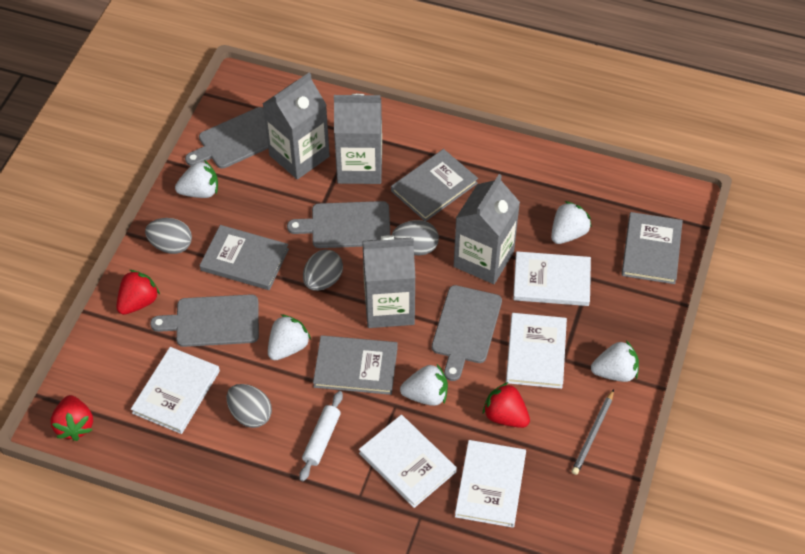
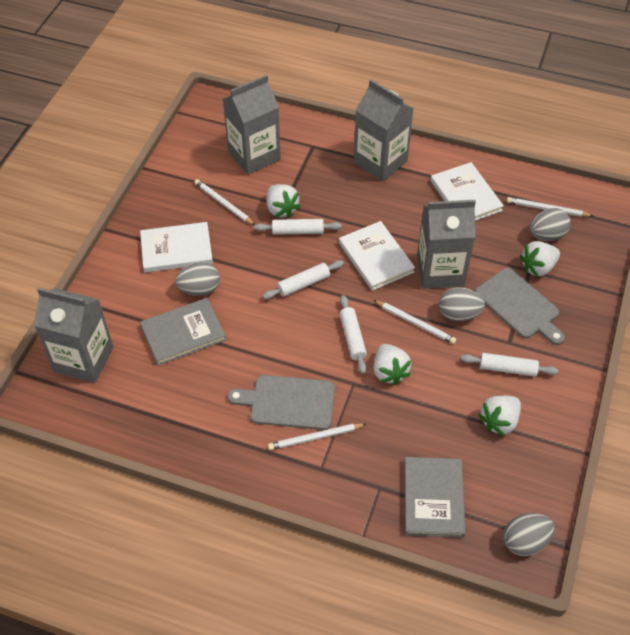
grey book: 4 -> 2
grey cutting board: 4 -> 2
grey pencil: 1 -> 0
red strawberry: 3 -> 0
white book: 5 -> 3
white pencil: 0 -> 4
white rolling pin: 1 -> 4
white strawberry: 5 -> 4

